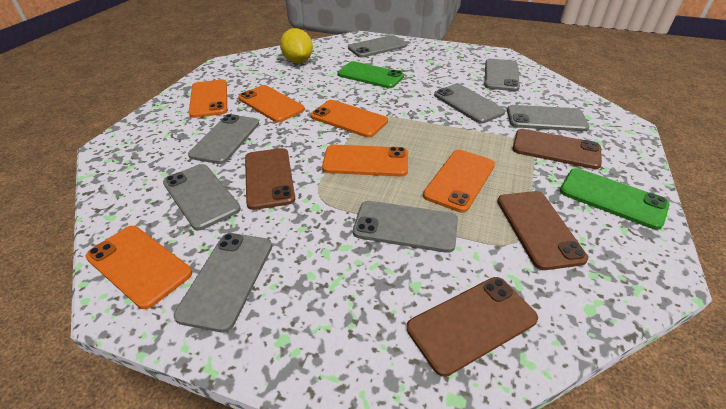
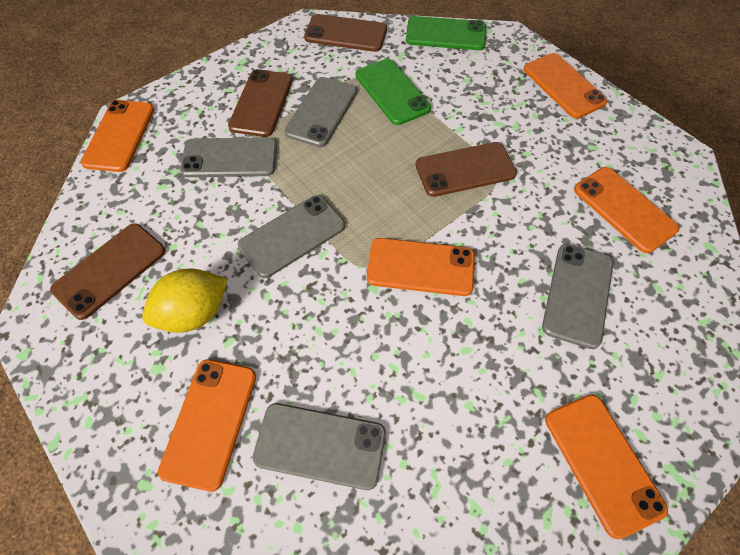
grey phone: 8 -> 5

